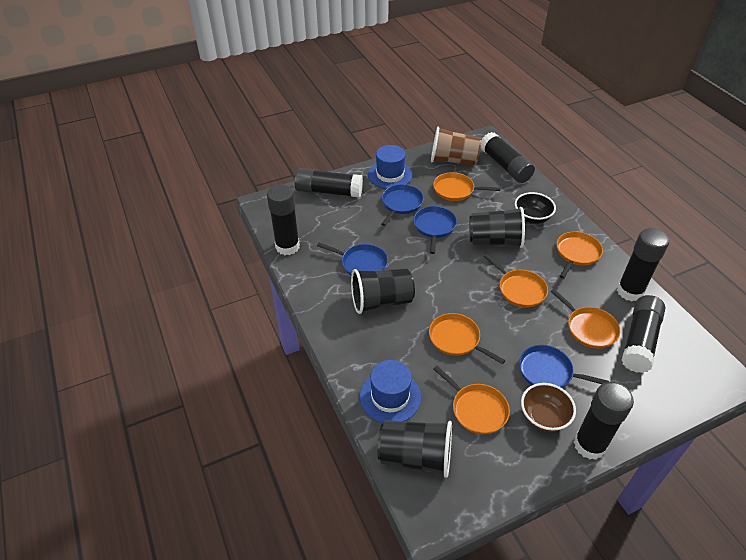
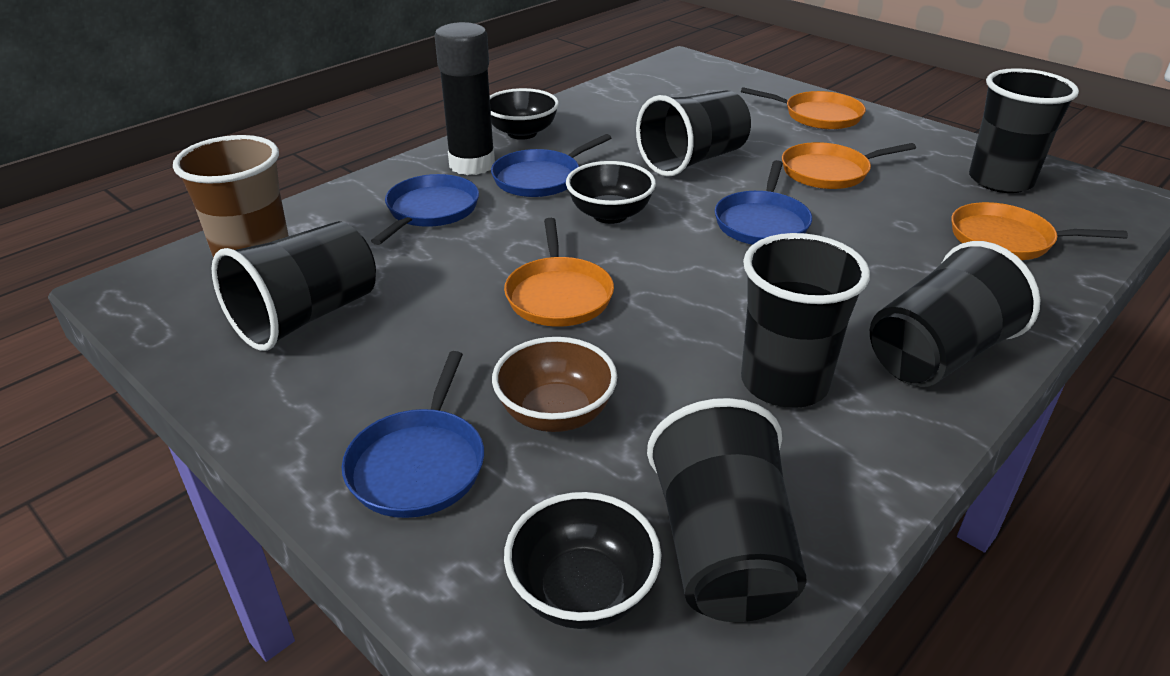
black bowl: 1 -> 3
black cup: 3 -> 6
black glue stick: 6 -> 1
blue hat: 2 -> 0
orange pan: 6 -> 4

